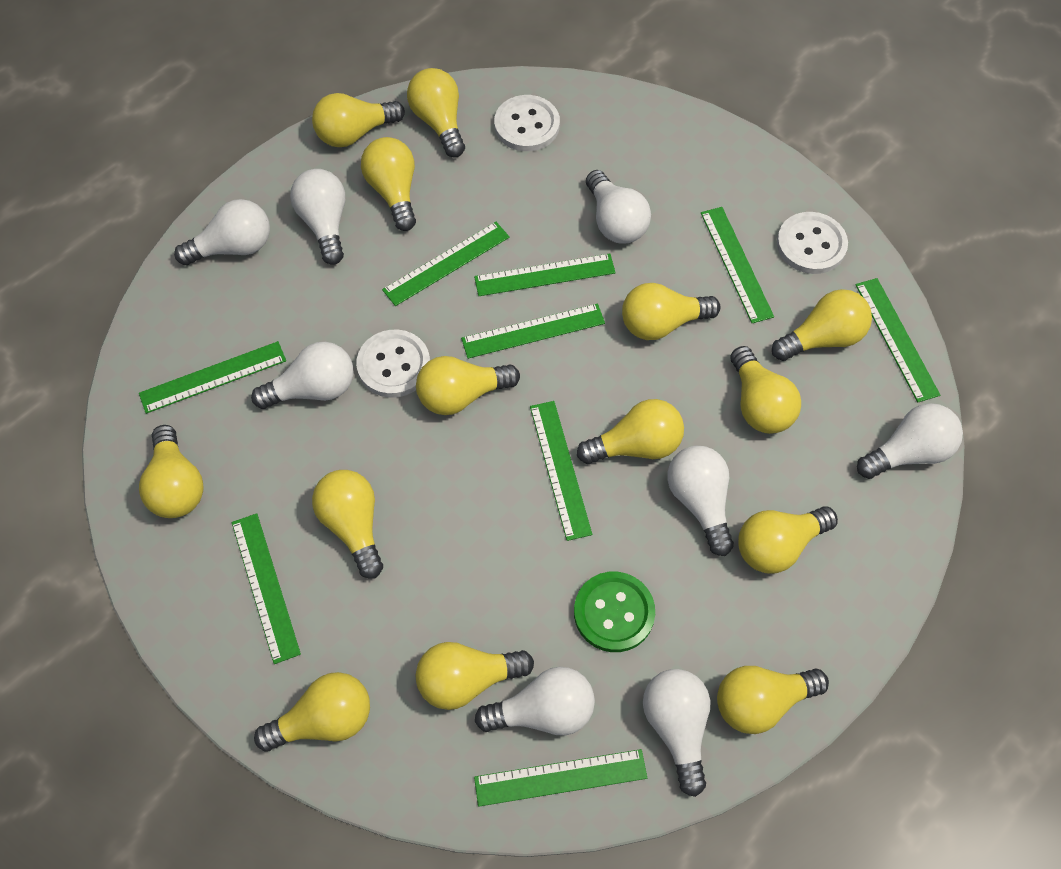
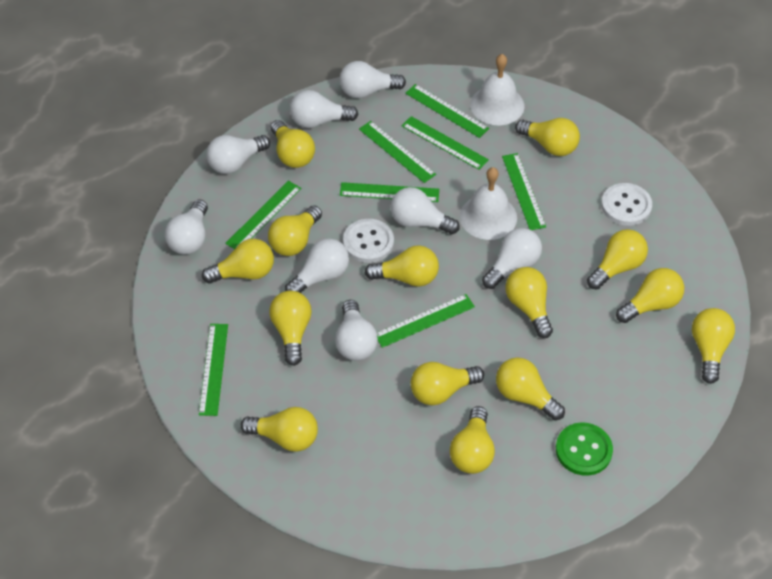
green ruler: 9 -> 8
white bell: 0 -> 2
white button: 3 -> 2

